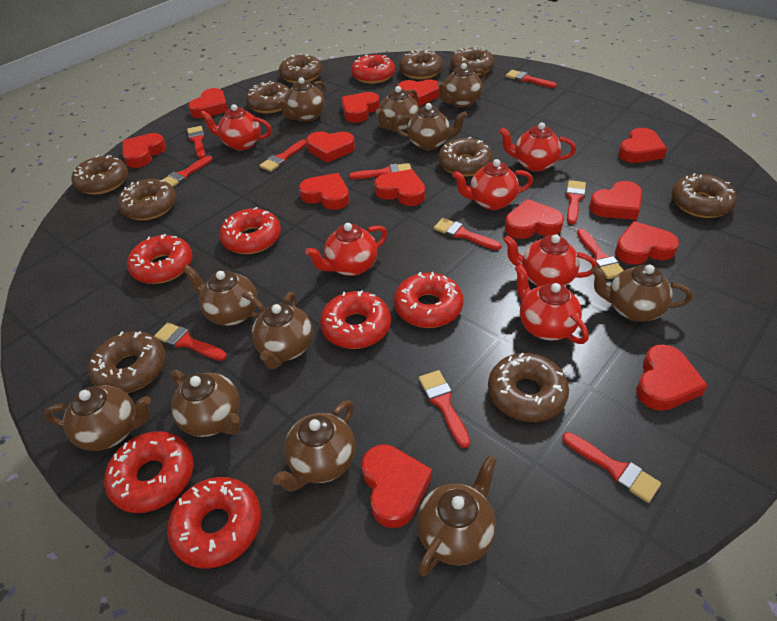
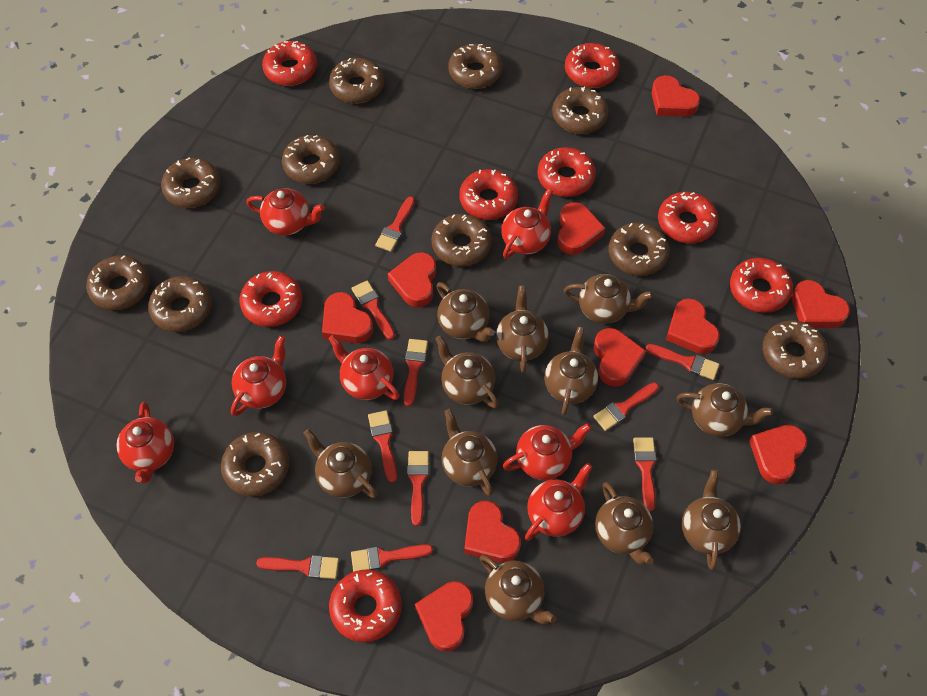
brown donut: 10 -> 11
red brush: 11 -> 10
red donut: 7 -> 8
red heart: 13 -> 10
red teapot: 6 -> 7

